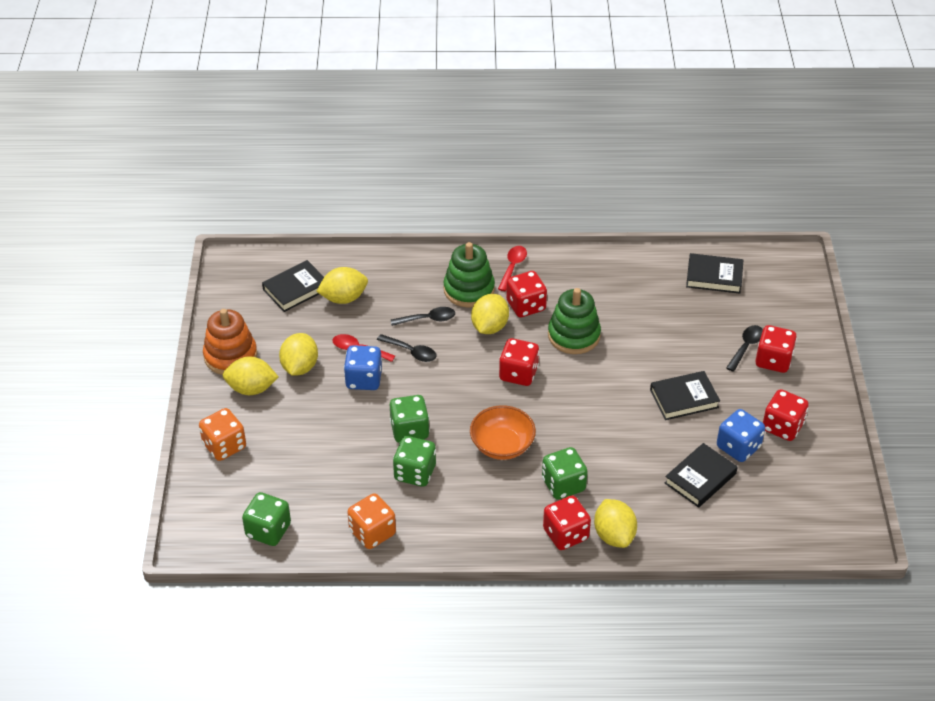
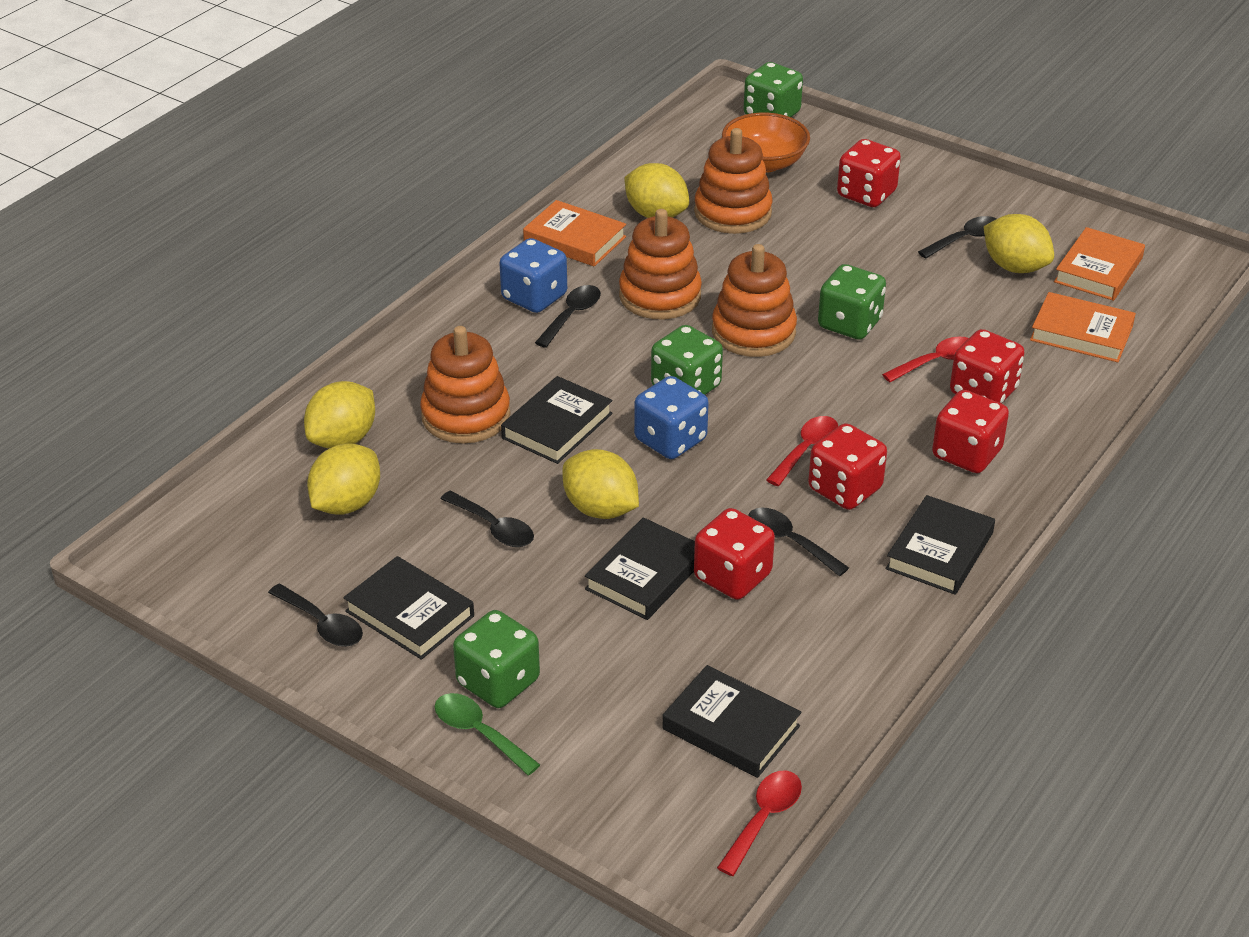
black book: 4 -> 5
black spoon: 3 -> 5
green spoon: 0 -> 1
green stacking toy: 2 -> 0
orange book: 0 -> 3
orange dice: 2 -> 0
orange stacking toy: 1 -> 4
red spoon: 2 -> 3

